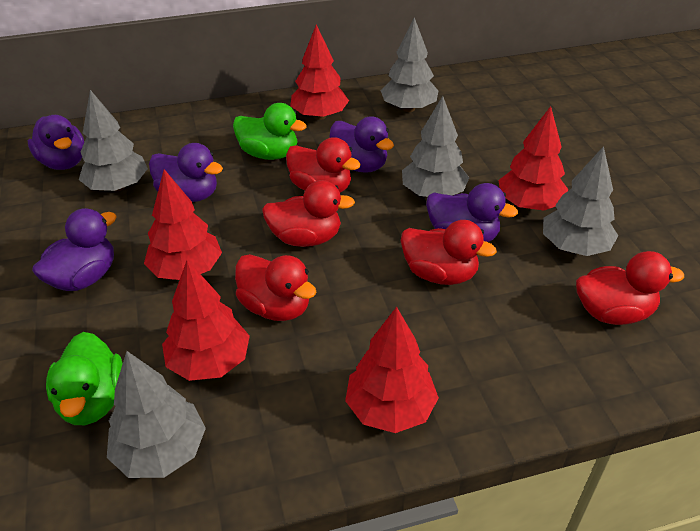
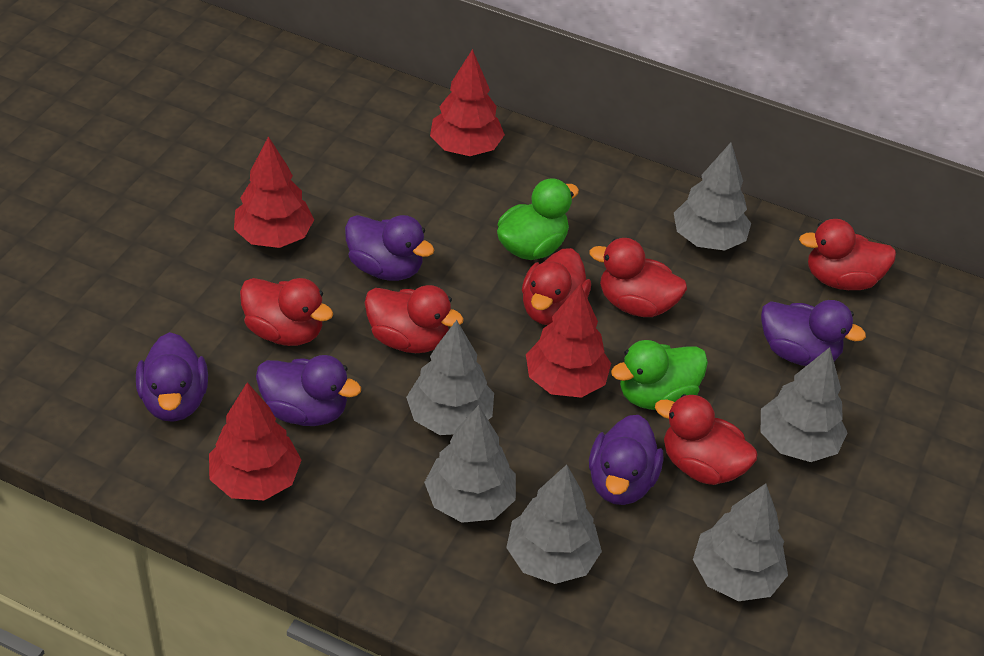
grey tree: 5 -> 6
red duck: 5 -> 6
red tree: 5 -> 4

